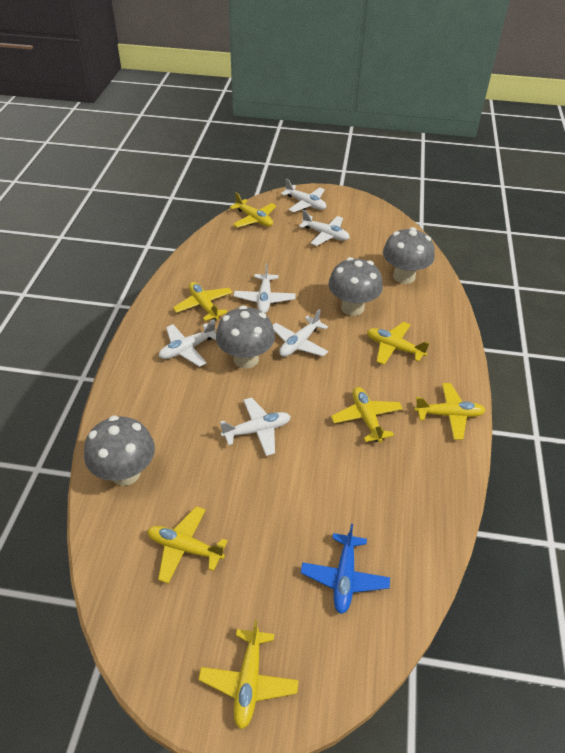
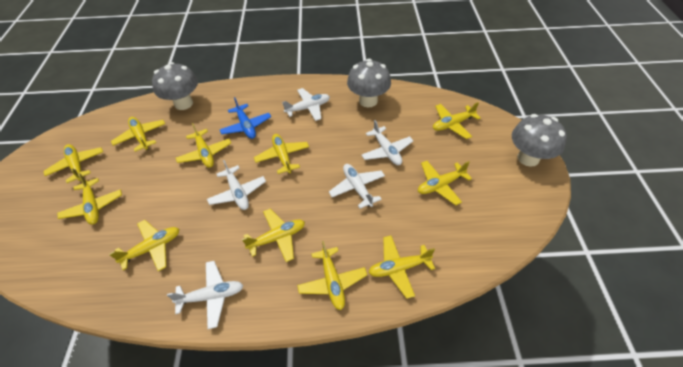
grey mushroom: 4 -> 3
white plane: 6 -> 5
yellow plane: 7 -> 11

